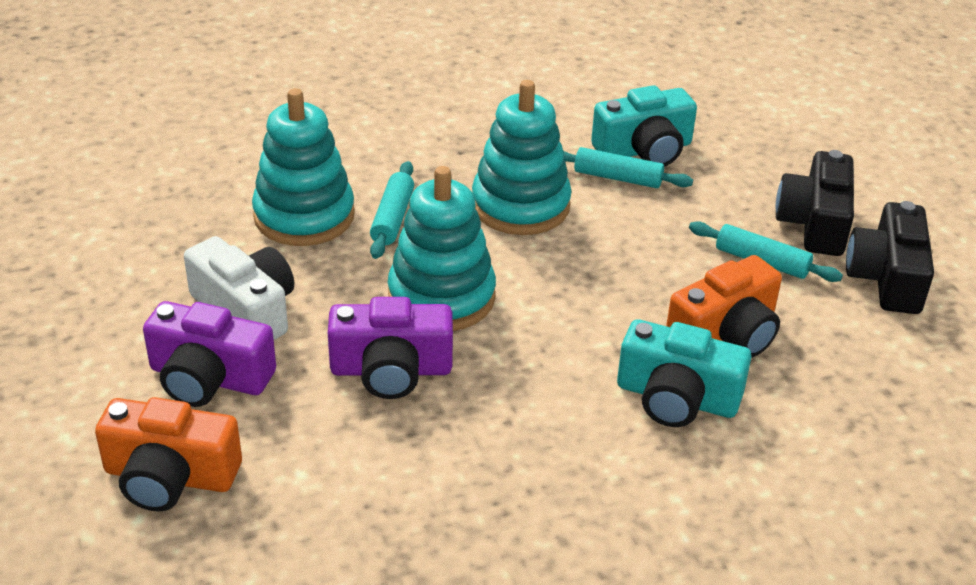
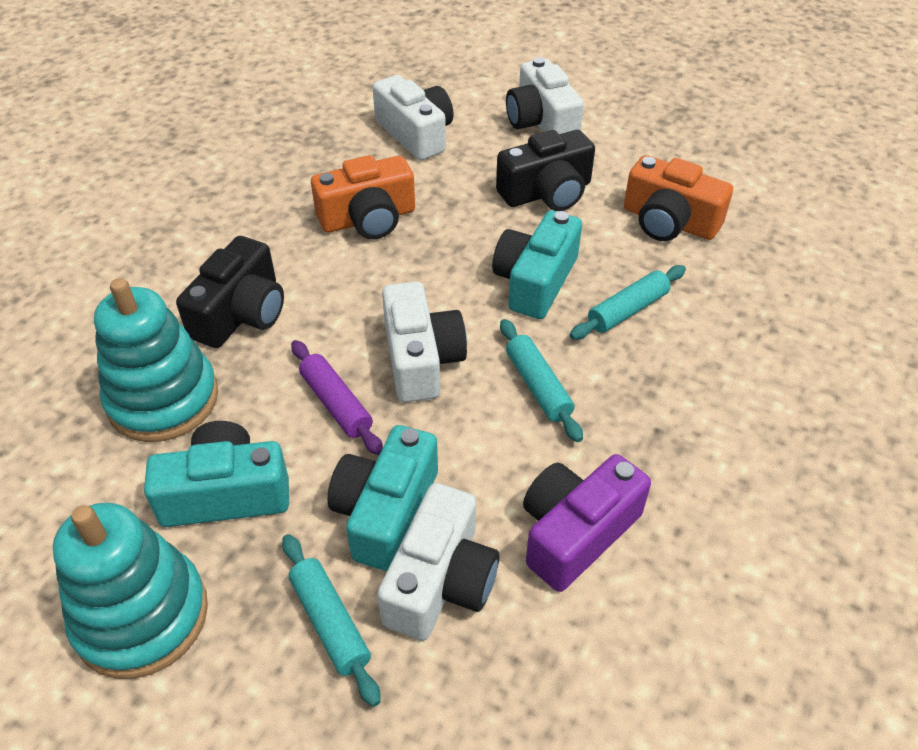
purple camera: 2 -> 1
purple rolling pin: 0 -> 1
turquoise camera: 2 -> 3
turquoise stacking toy: 3 -> 2
white camera: 1 -> 4

